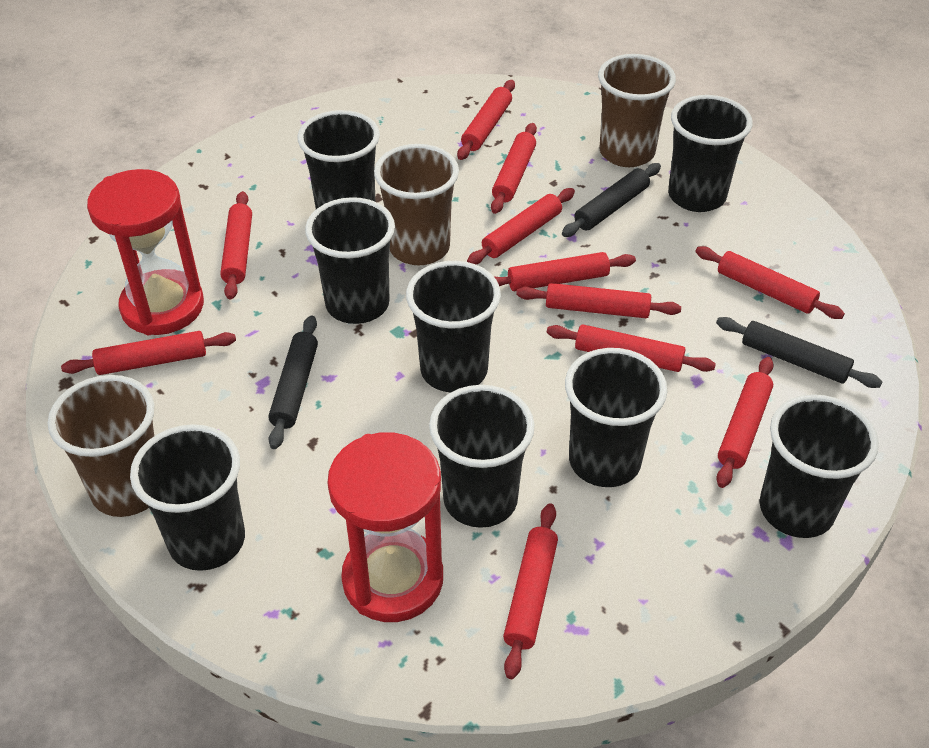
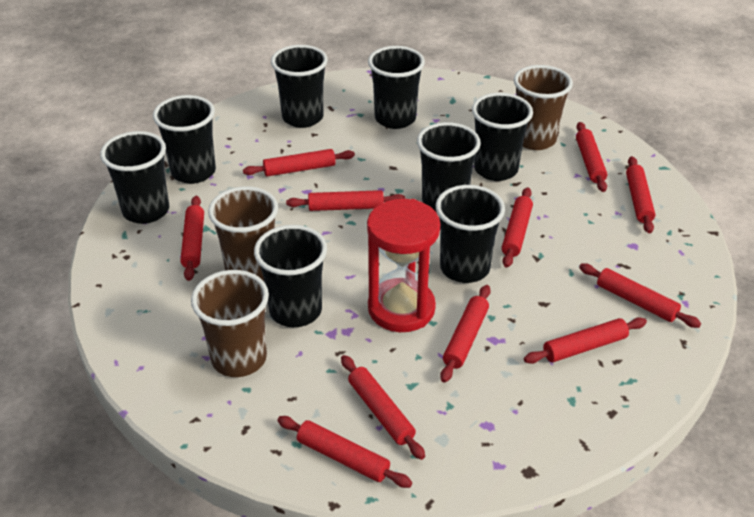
black rolling pin: 3 -> 0
red hourglass: 2 -> 1

